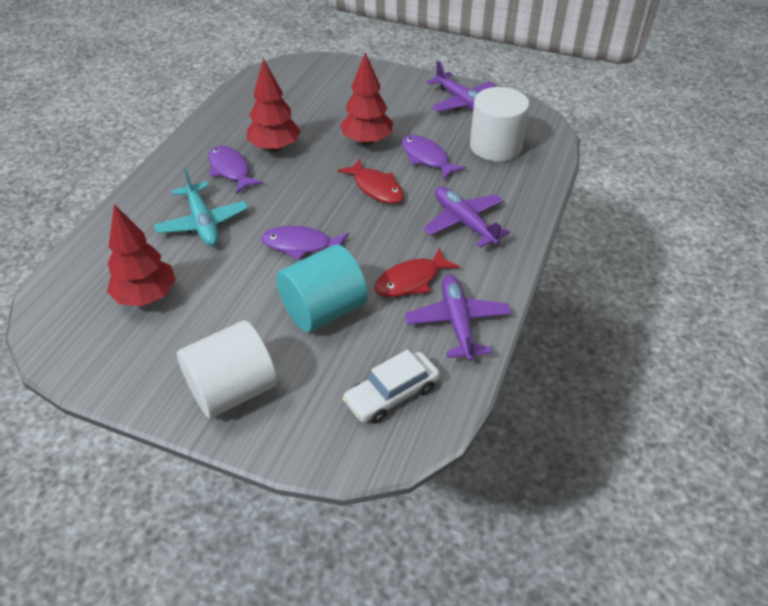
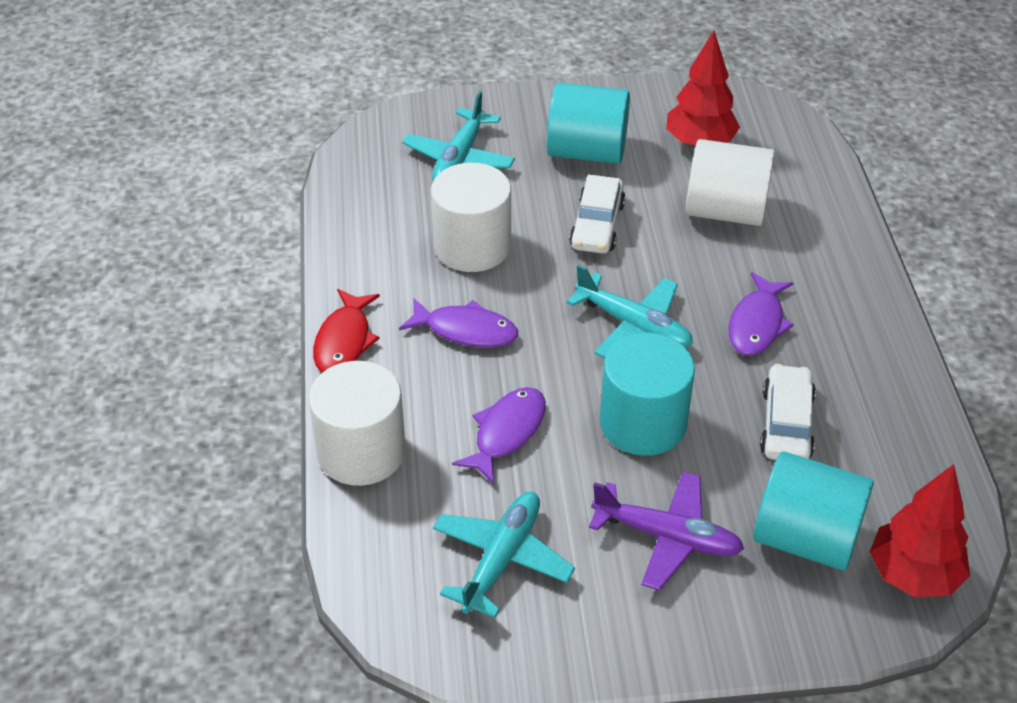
purple plane: 3 -> 1
red fish: 2 -> 1
red tree: 3 -> 2
turquoise cylinder: 1 -> 3
turquoise plane: 1 -> 3
white car: 1 -> 2
white cylinder: 2 -> 3

